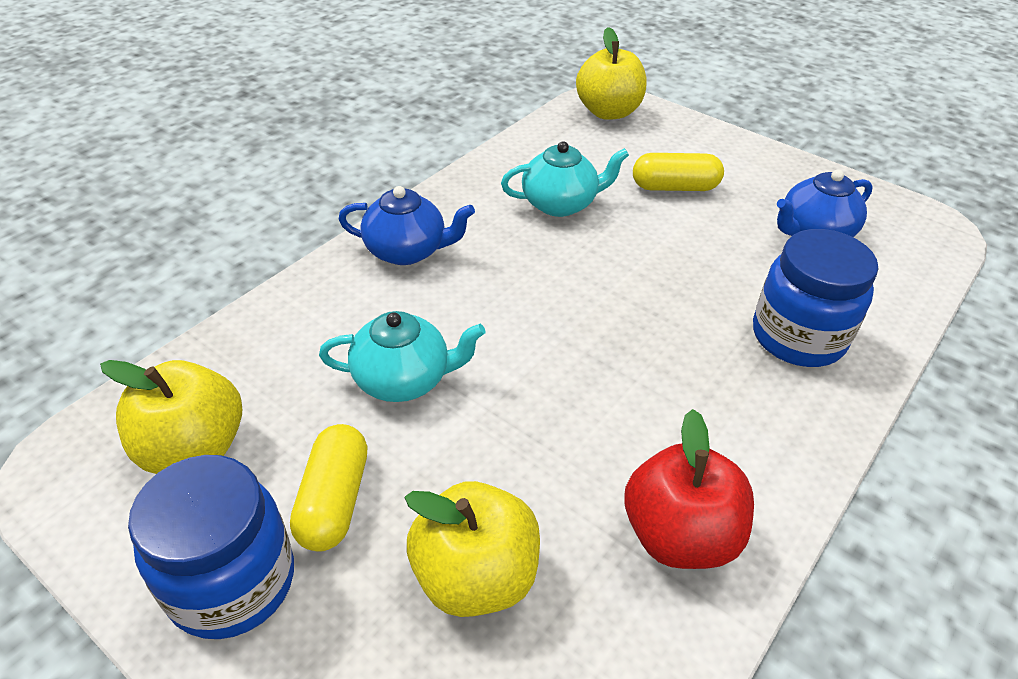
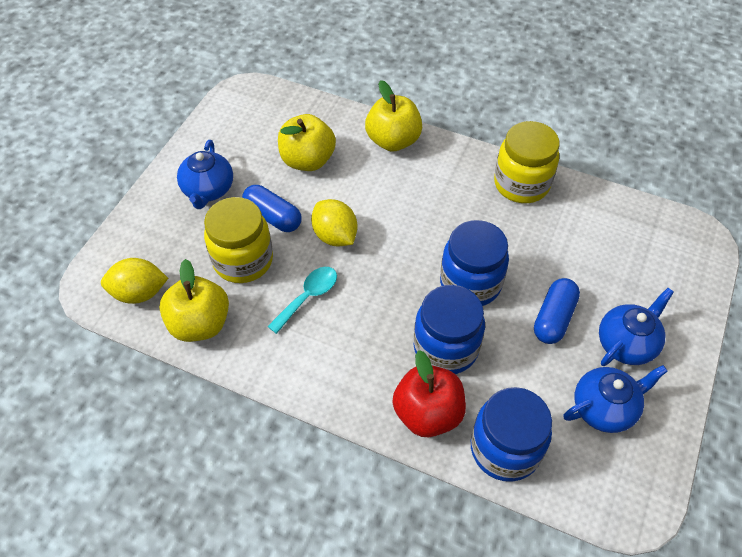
blue capsule: 0 -> 2
blue jar: 2 -> 3
blue teapot: 2 -> 3
turquoise spoon: 0 -> 1
turquoise teapot: 2 -> 0
yellow capsule: 2 -> 0
yellow jar: 0 -> 2
yellow lemon: 0 -> 2

